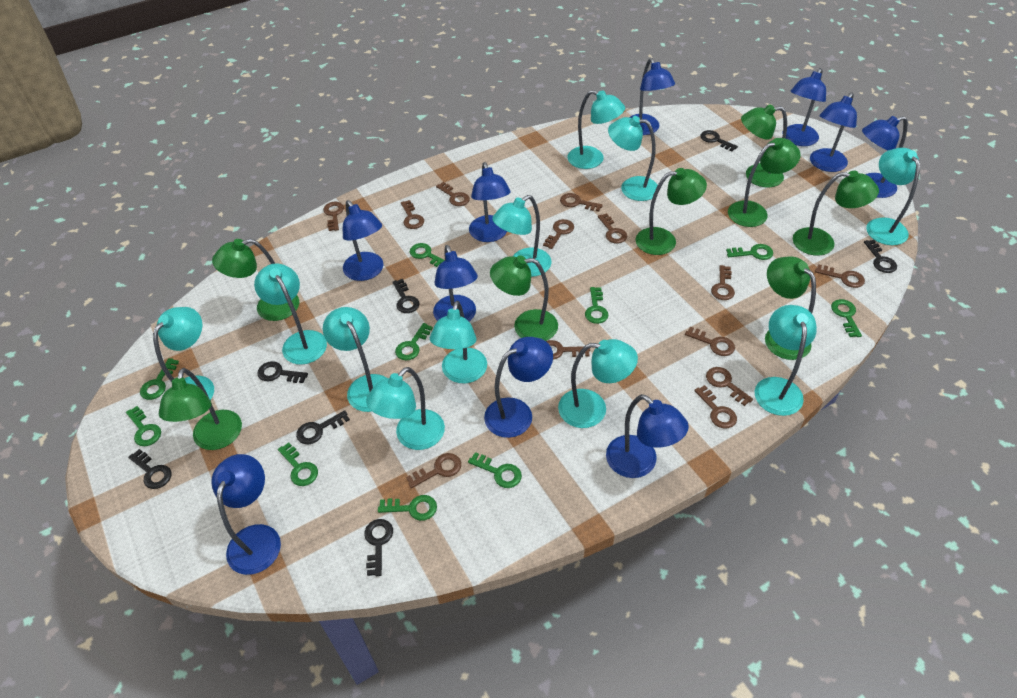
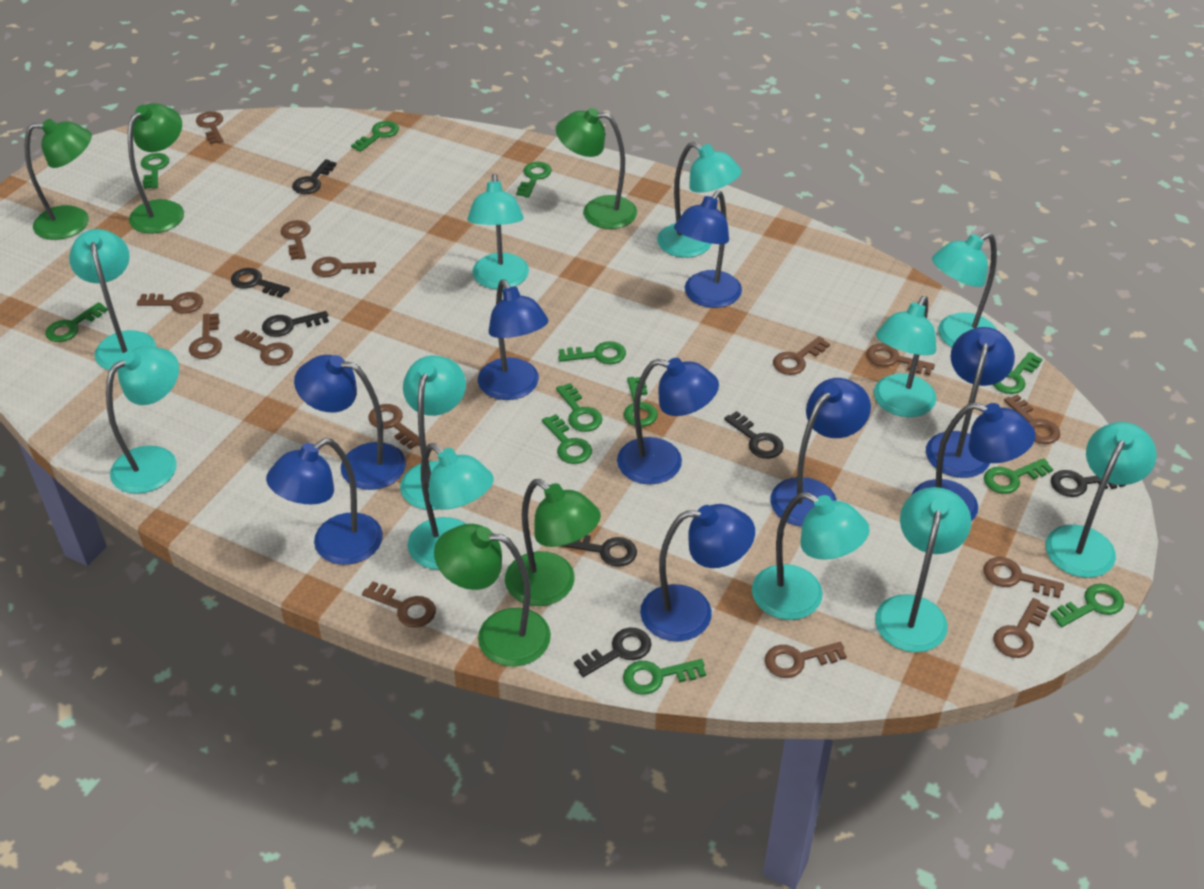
blue lamp: 10 -> 9
brown key: 13 -> 14
green key: 10 -> 12
green lamp: 8 -> 5

